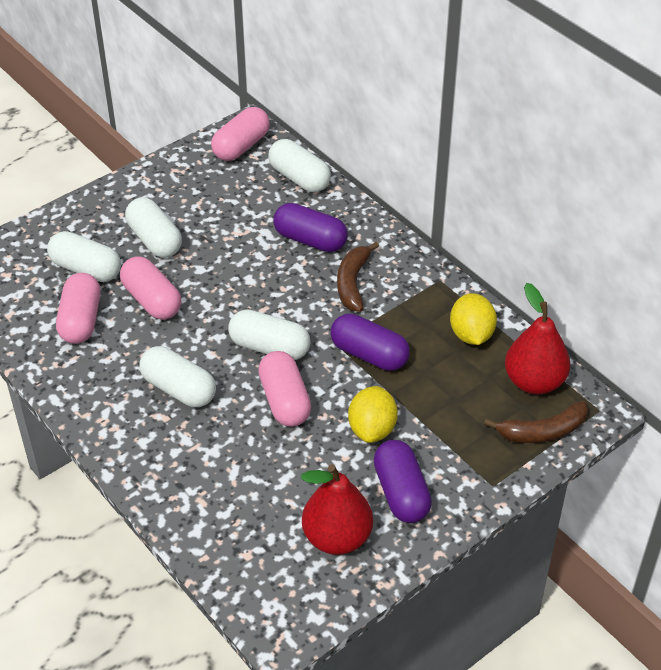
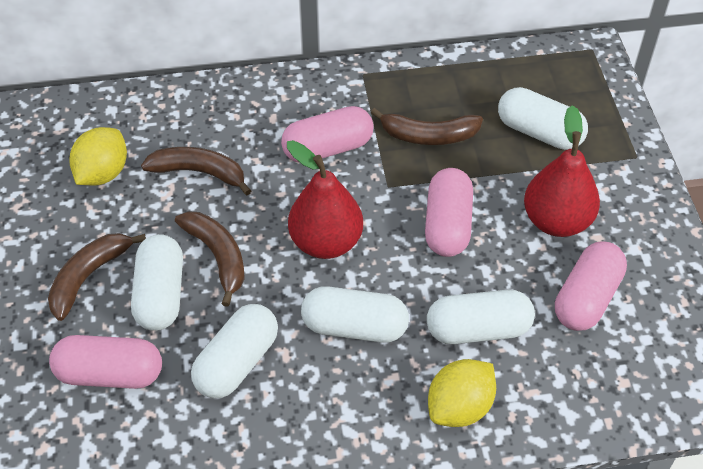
brown banana: 2 -> 4
purple capsule: 3 -> 0

